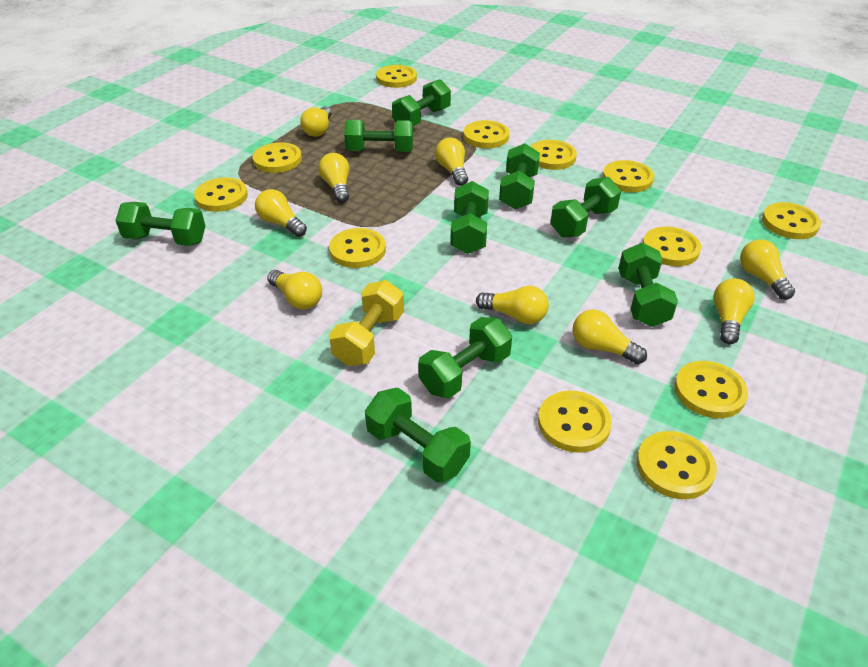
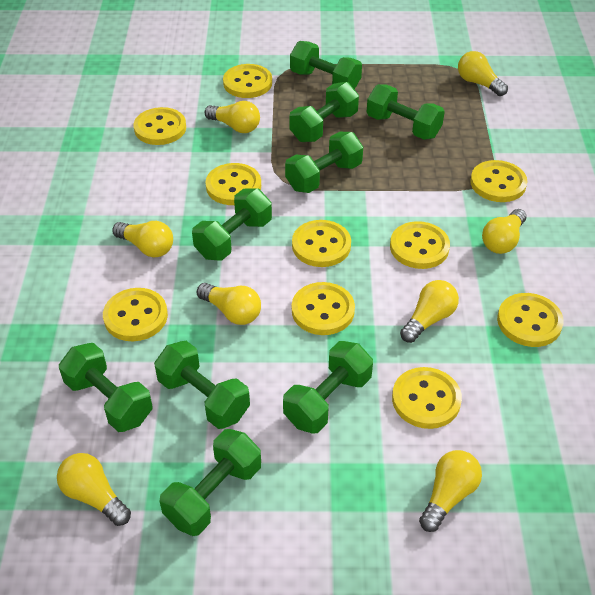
yellow button: 12 -> 10
yellow dumbbell: 1 -> 0
yellow light bulb: 9 -> 8

